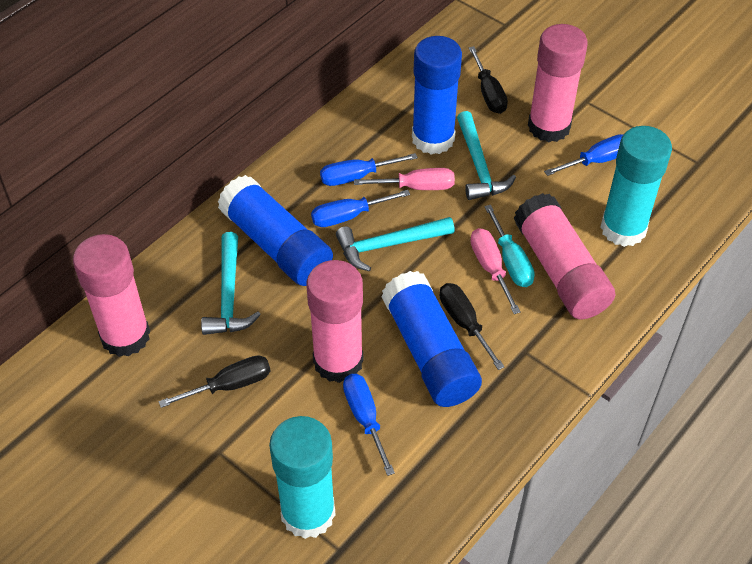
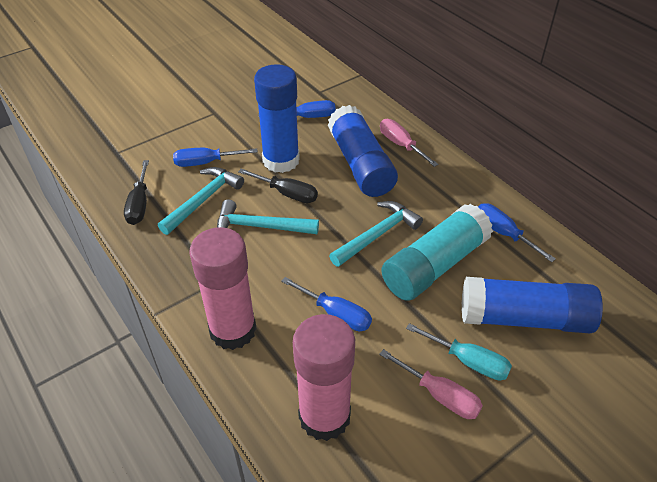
black screwdriver: 3 -> 2
pink glue stick: 4 -> 2
turquoise glue stick: 2 -> 1

